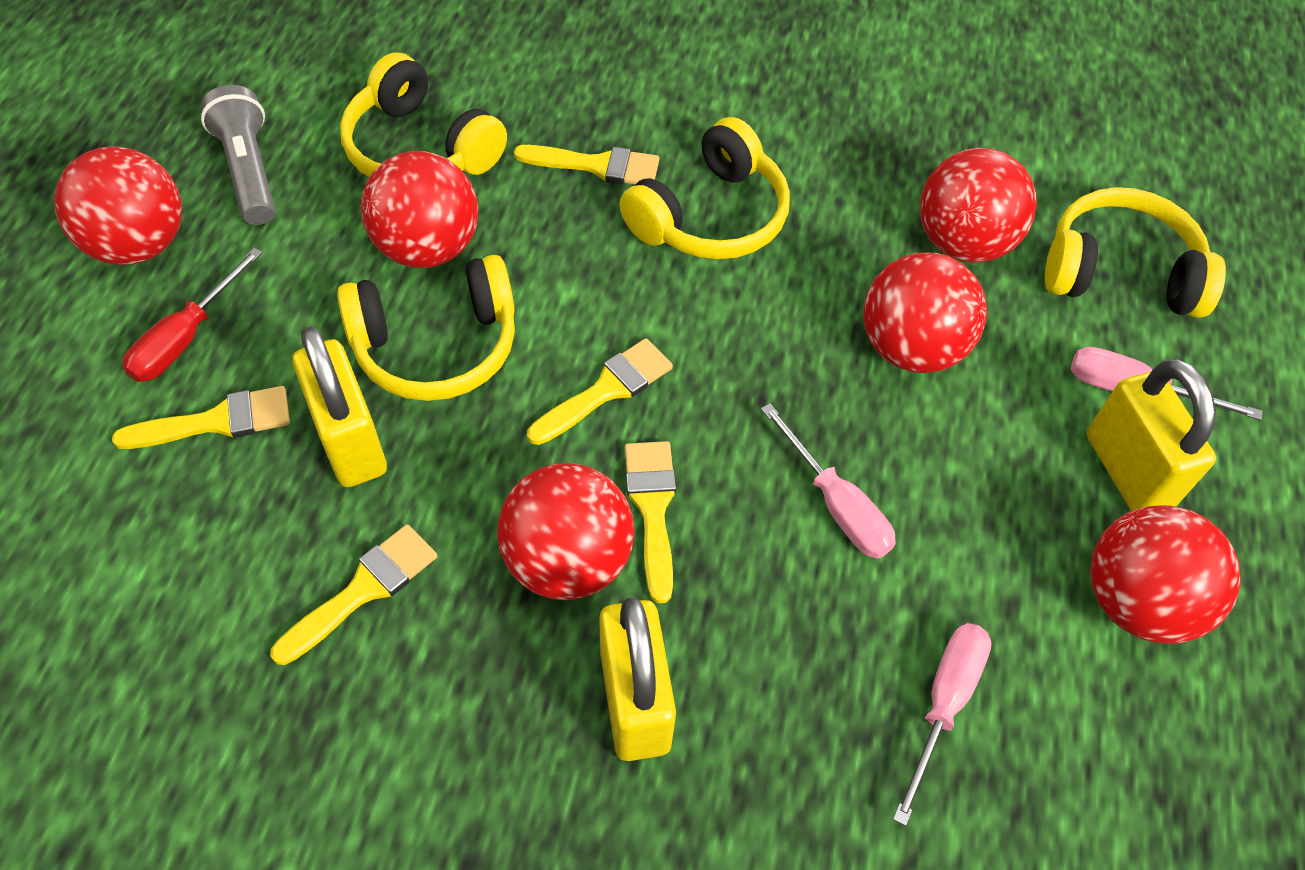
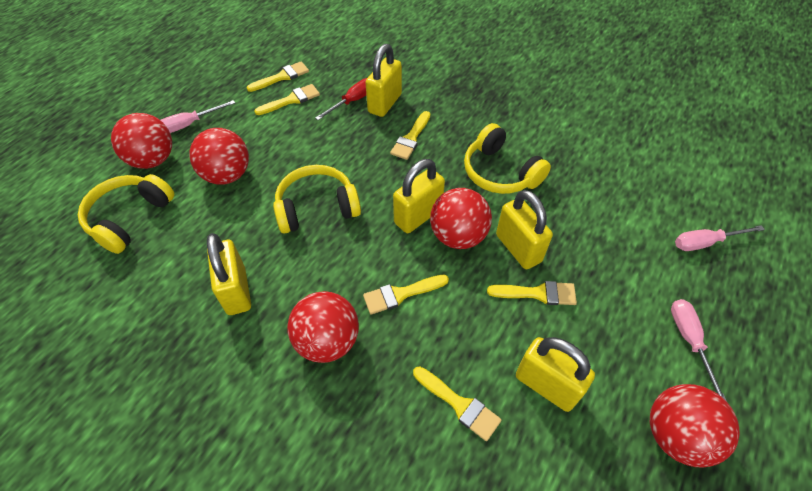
grey flashlight: 1 -> 0
red ball: 6 -> 5
yellow brush: 5 -> 6
yellow headphones: 4 -> 3
yellow padlock: 3 -> 5

